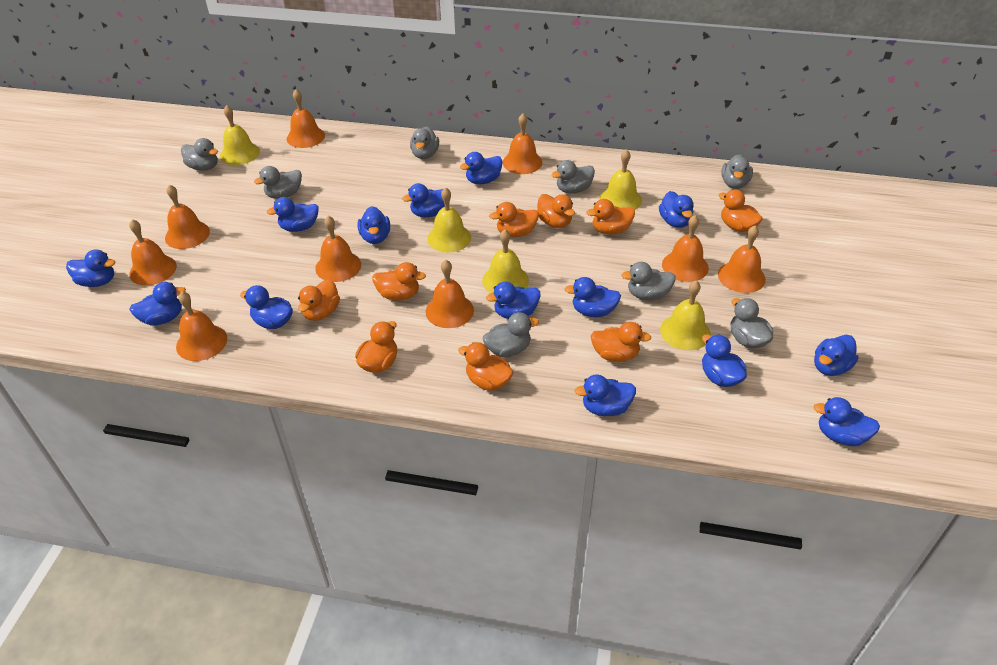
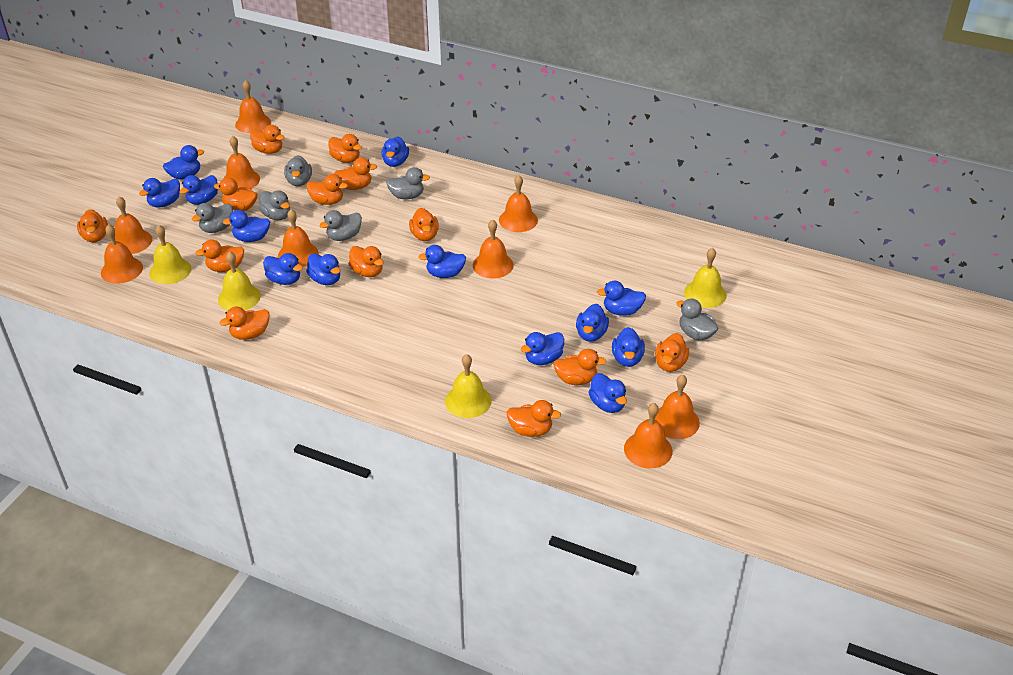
blue duck: 14 -> 13
grey duck: 8 -> 6
orange duck: 9 -> 13
yellow bell: 5 -> 4

